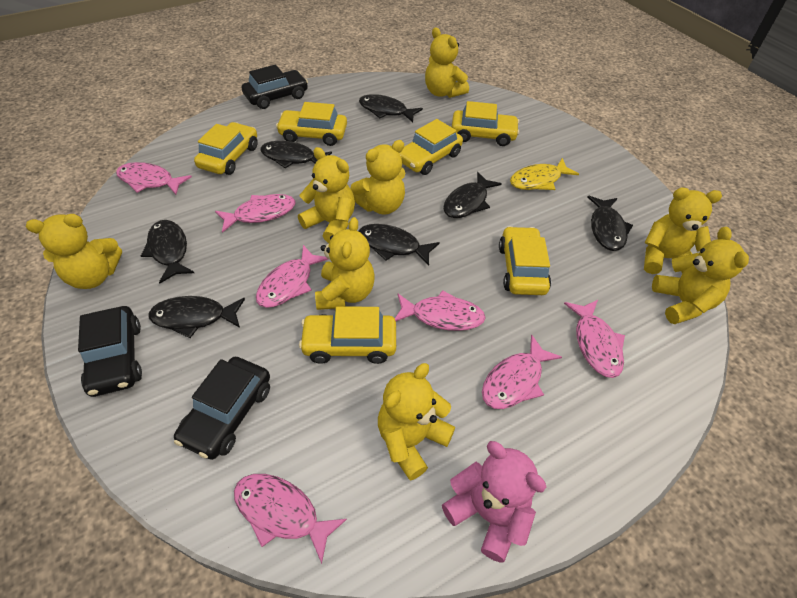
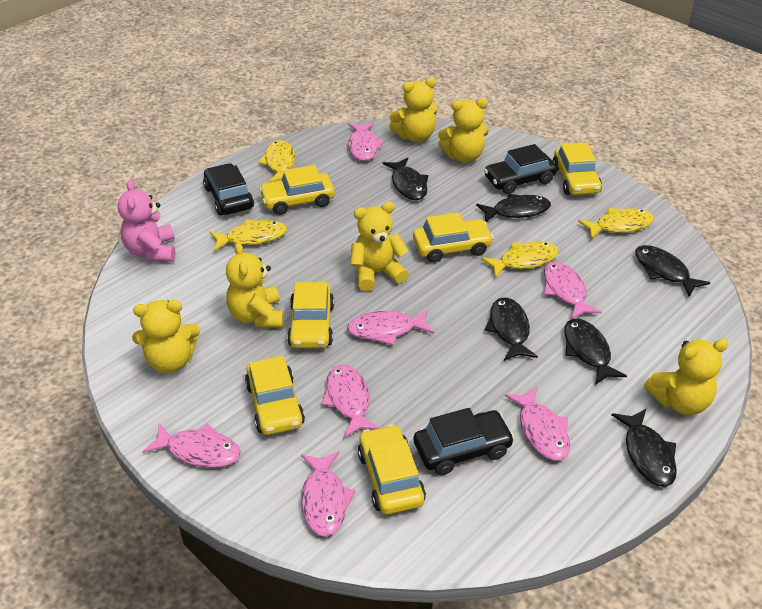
black fish: 7 -> 6
yellow fish: 1 -> 4
yellow teddy bear: 8 -> 6

